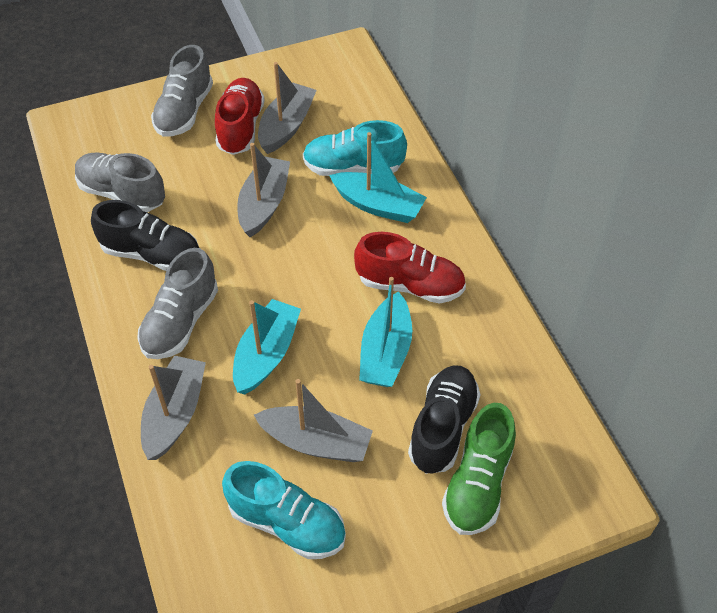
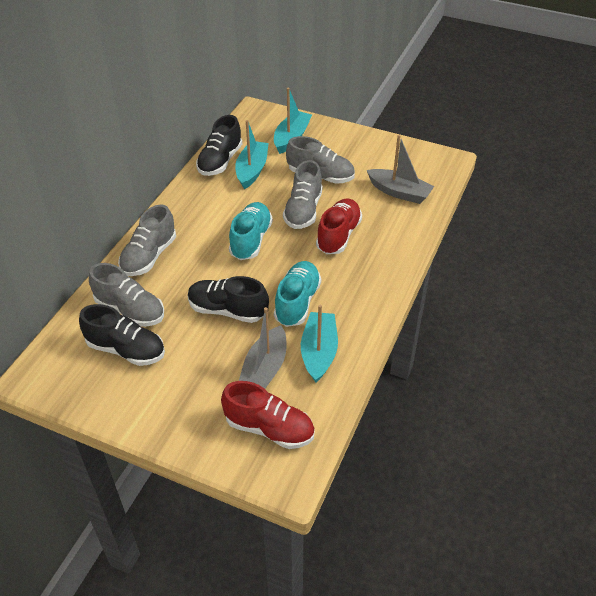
black shoe: 2 -> 3
green shoe: 1 -> 0
grey boat: 4 -> 2
grey shoe: 3 -> 4

